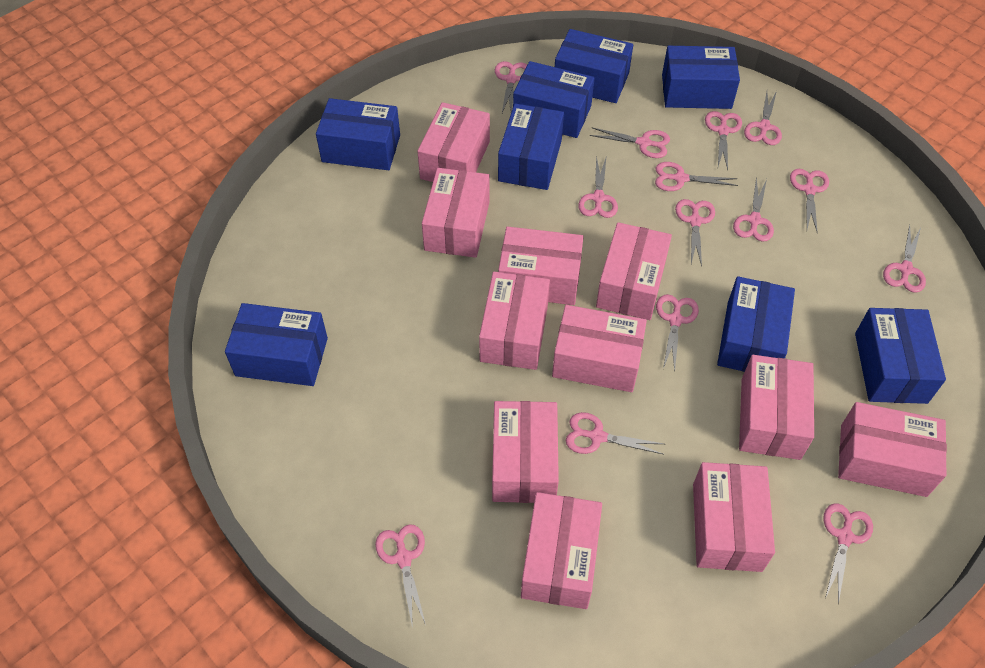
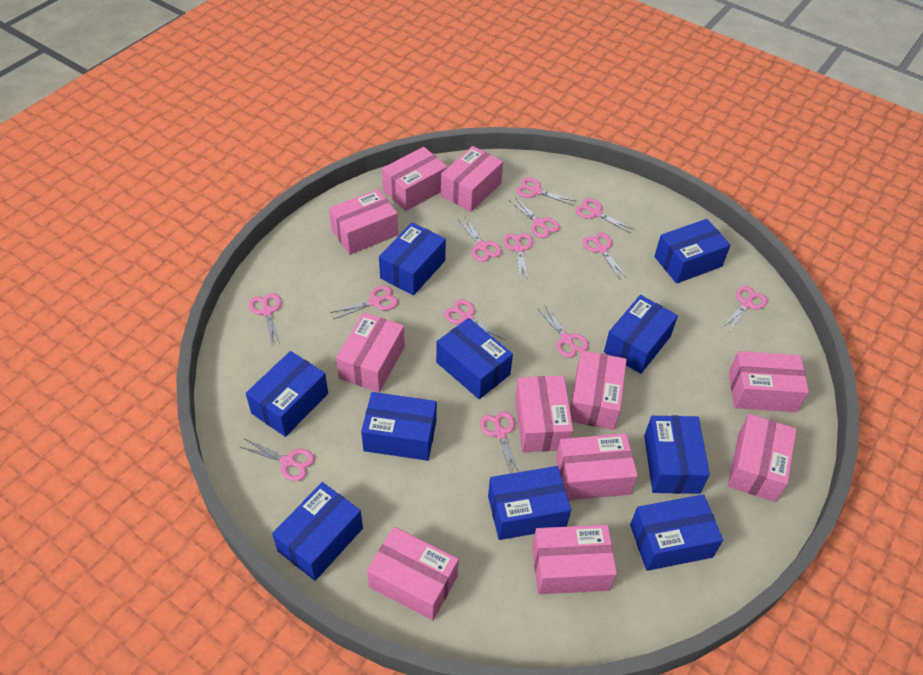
blue box: 8 -> 10
pink scissors: 14 -> 13

